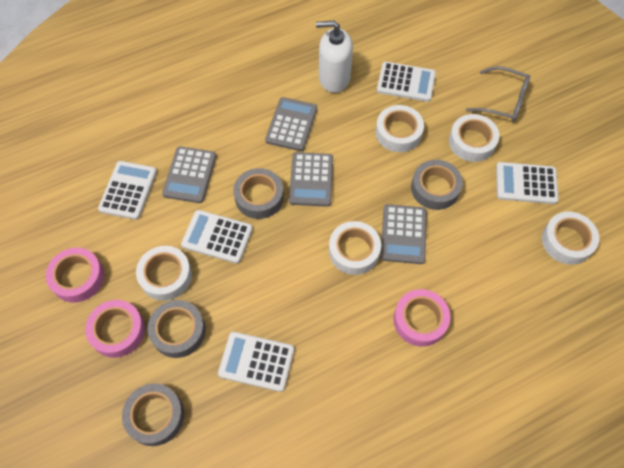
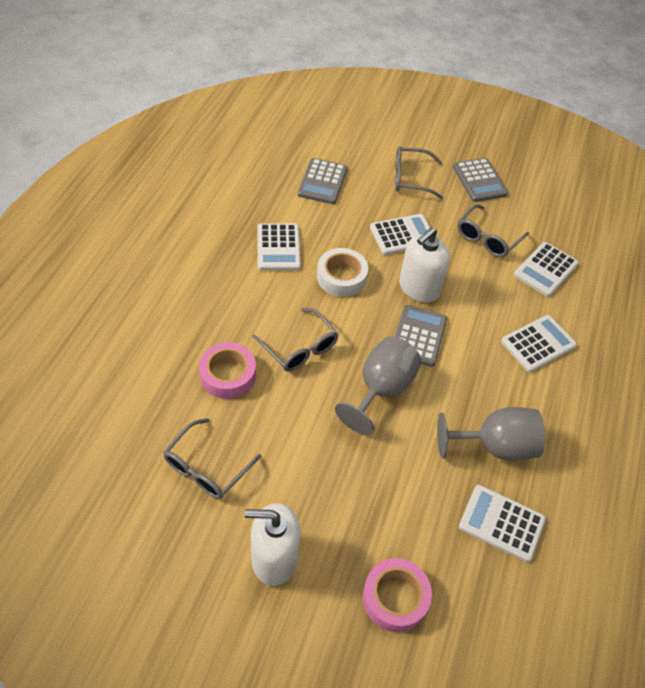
grey calculator: 4 -> 3
grey glasses: 1 -> 4
grey goblet: 0 -> 2
grey tape: 4 -> 0
pink tape: 3 -> 2
white soap dispenser: 1 -> 2
white tape: 5 -> 1

